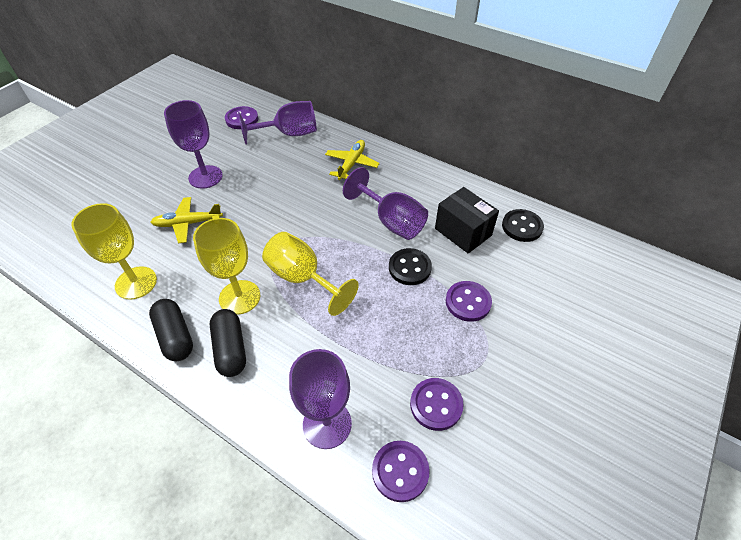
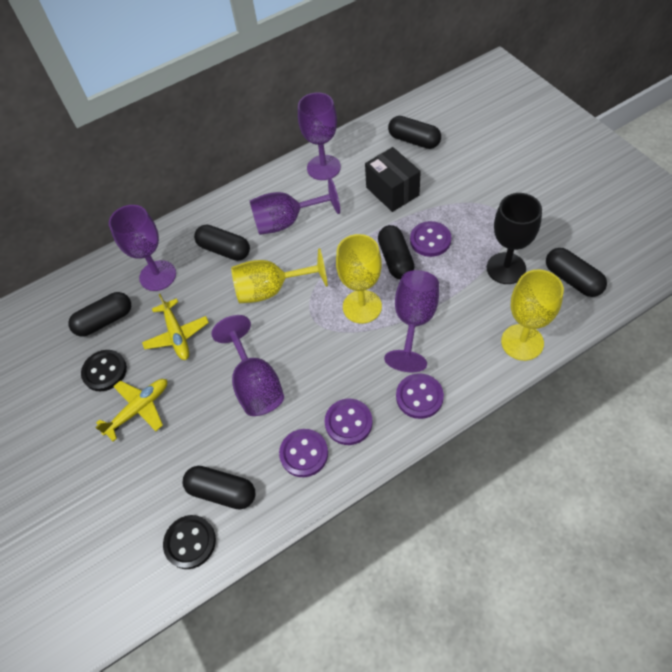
black capsule: 2 -> 6
black goblet: 0 -> 1
purple goblet: 4 -> 5

